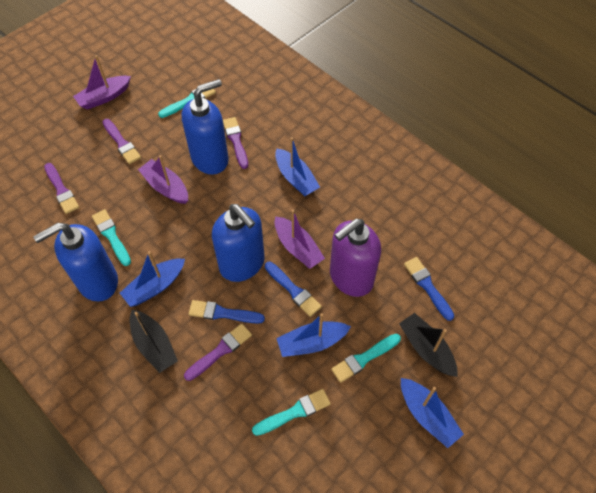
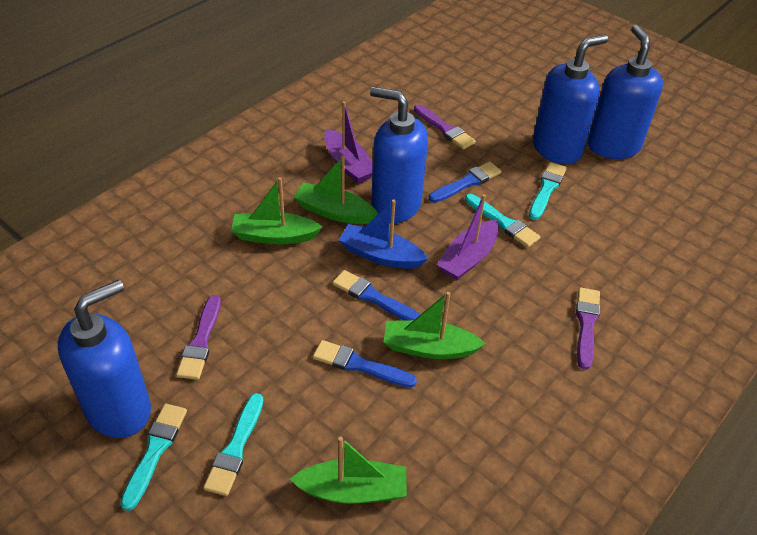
black boat: 2 -> 0
blue boat: 4 -> 1
blue soap dispenser: 3 -> 4
green boat: 0 -> 4
purple boat: 3 -> 2
purple brush: 4 -> 3
purple soap dispenser: 1 -> 0

